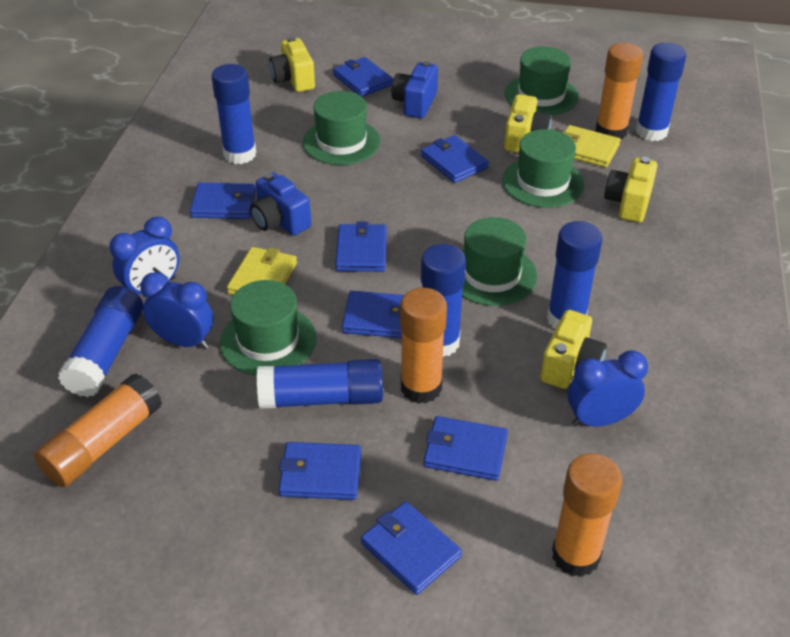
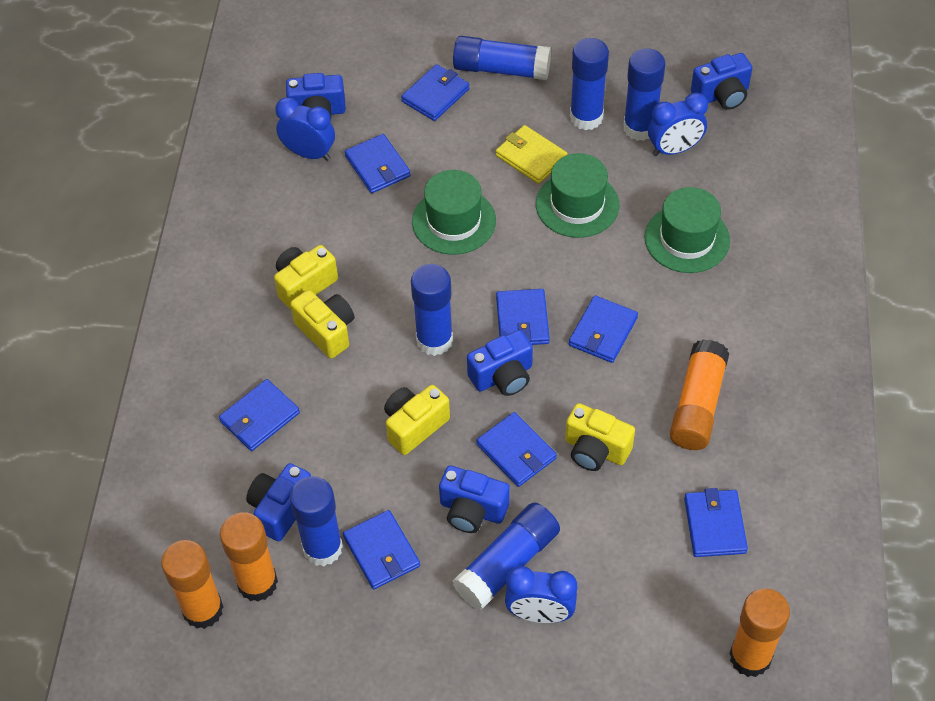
blue camera: 2 -> 5
green hat: 5 -> 3
yellow wallet: 2 -> 1

